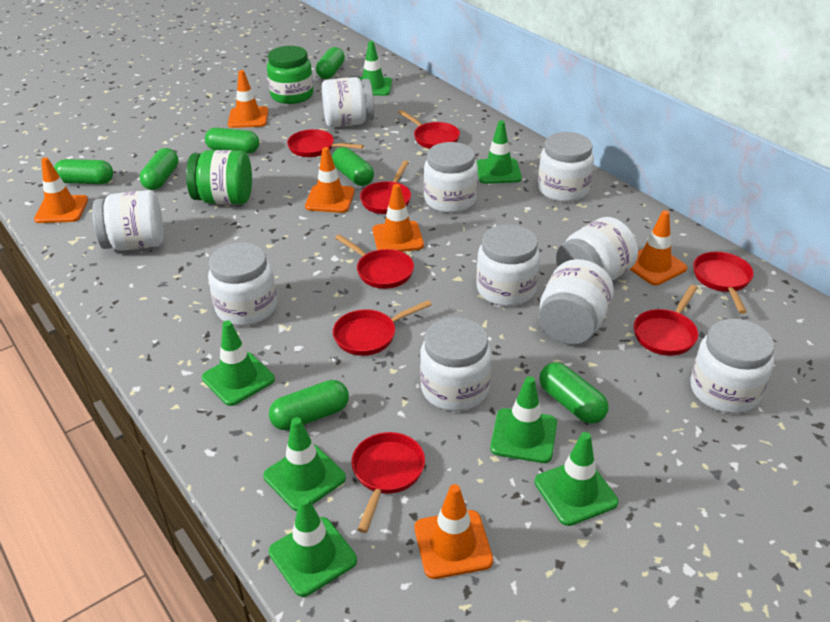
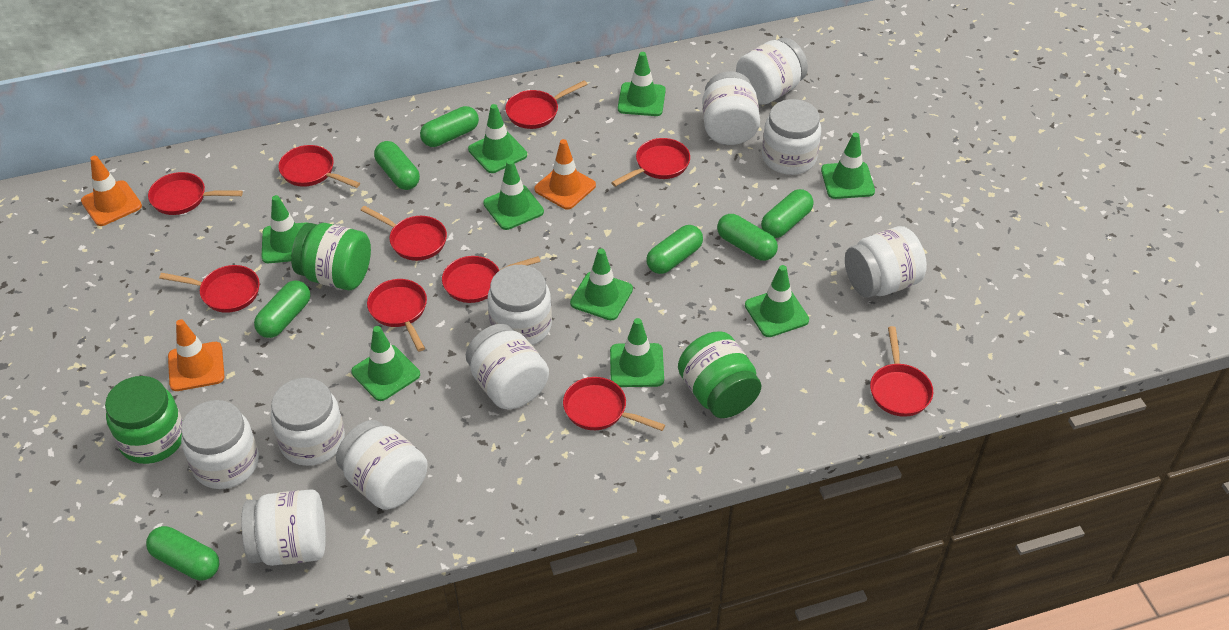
green jar: 2 -> 3
green traffic cone: 7 -> 9
orange traffic cone: 6 -> 3
red pan: 8 -> 10

